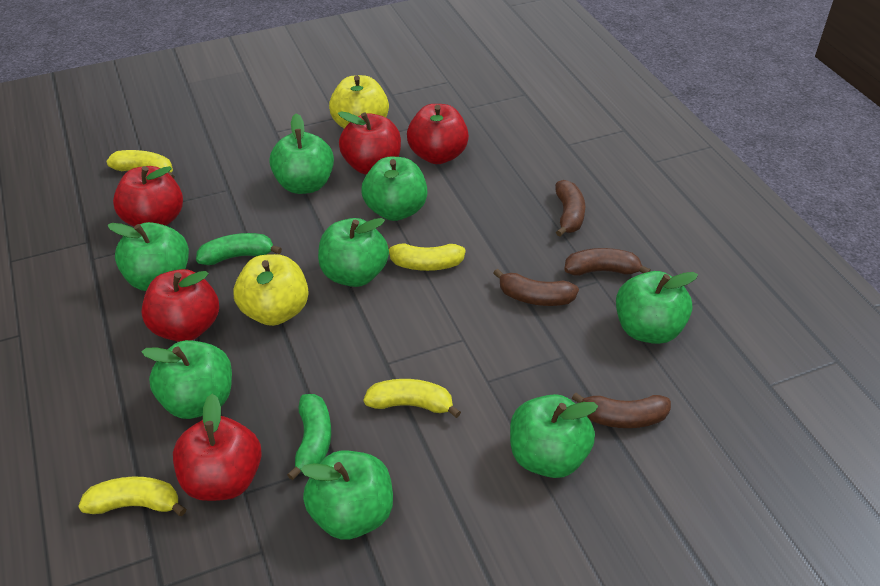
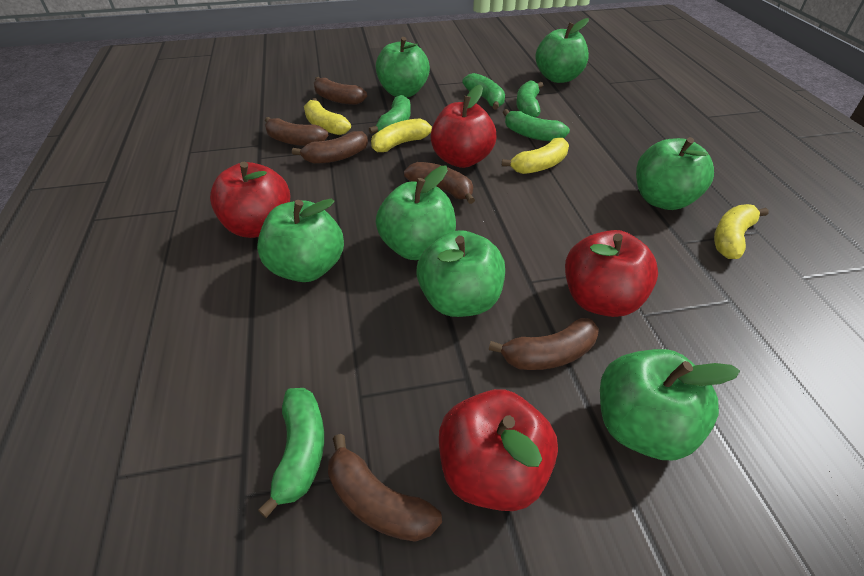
brown banana: 4 -> 6
green apple: 8 -> 7
green banana: 2 -> 5
red apple: 5 -> 4
yellow apple: 2 -> 0

